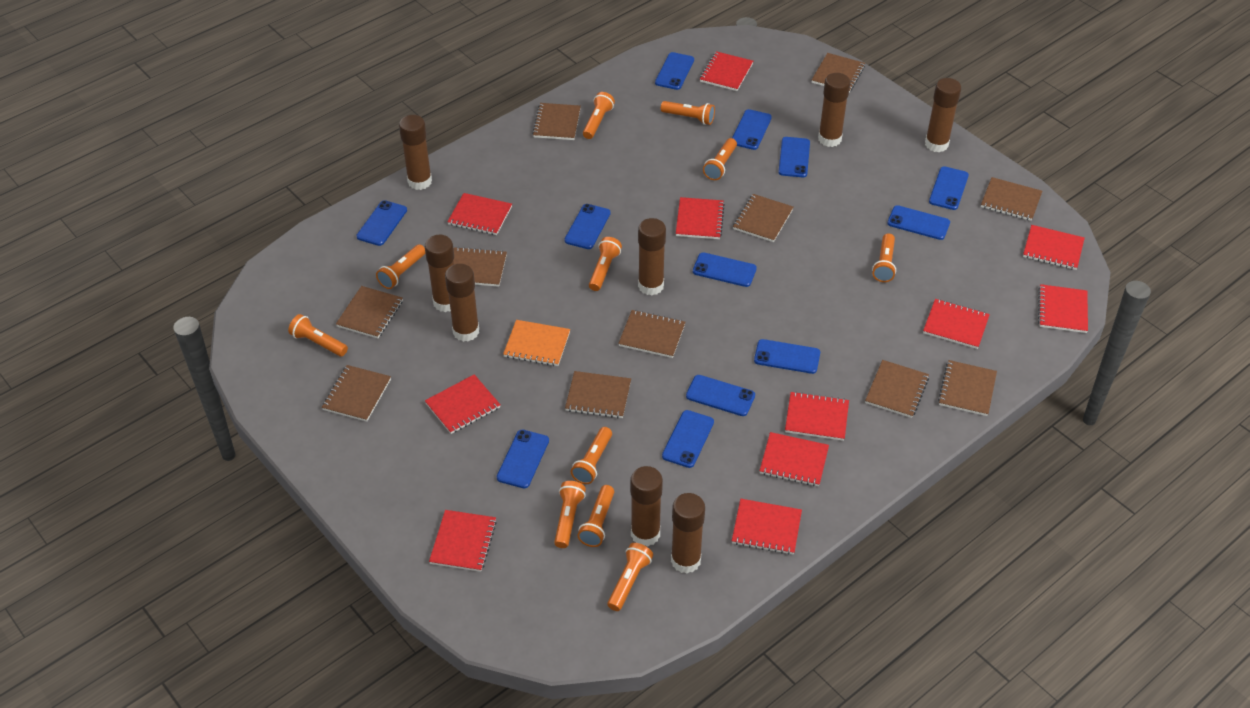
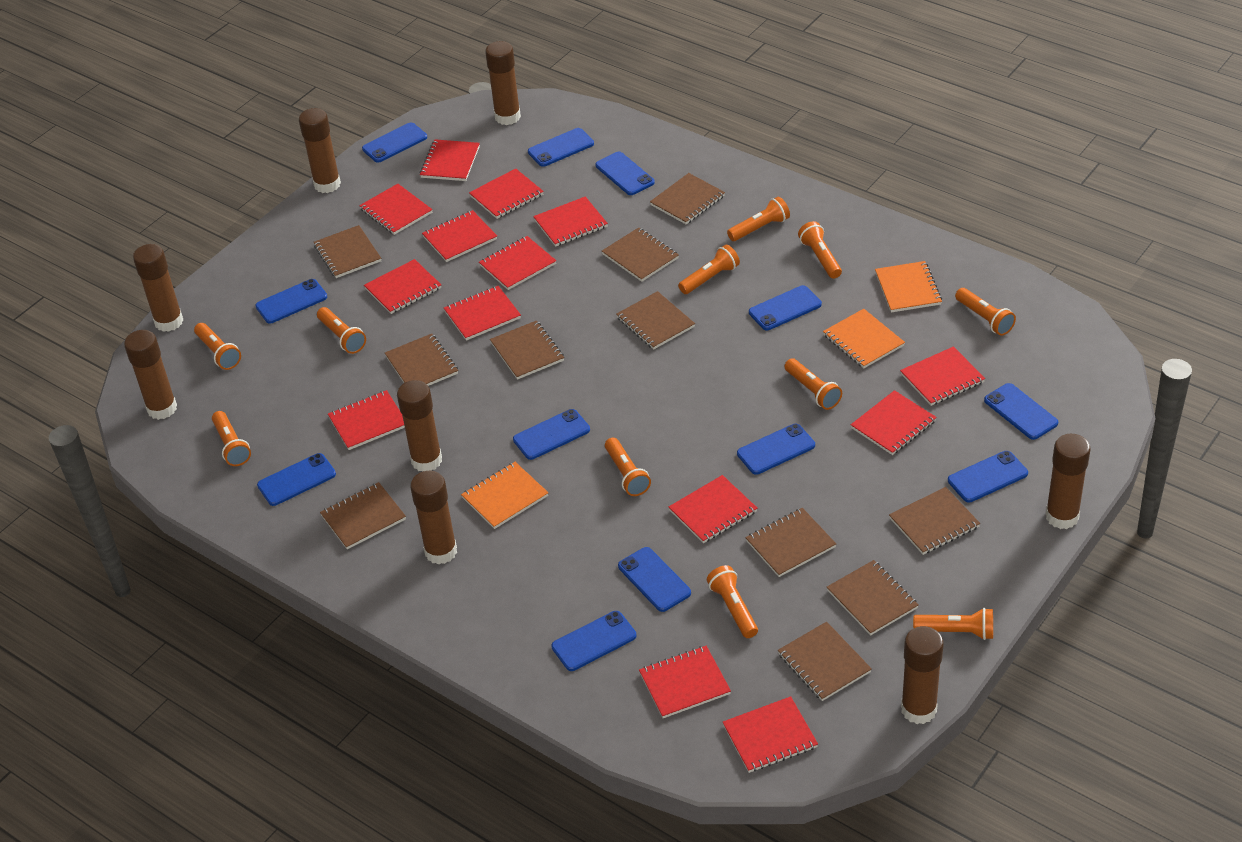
orange notebook: 1 -> 3
red notebook: 11 -> 14

